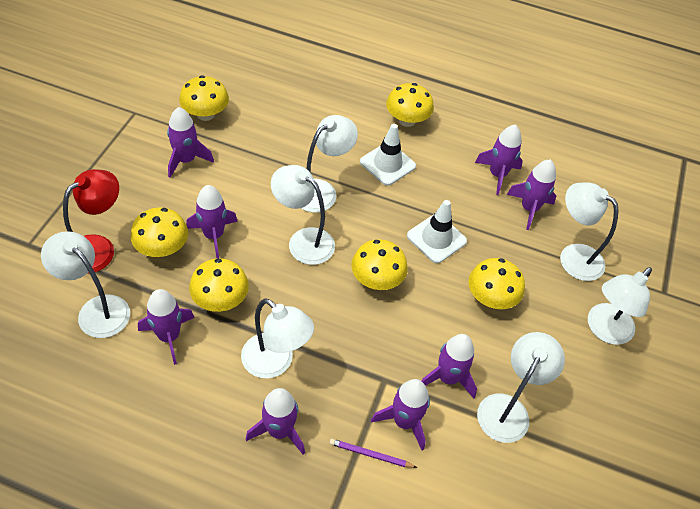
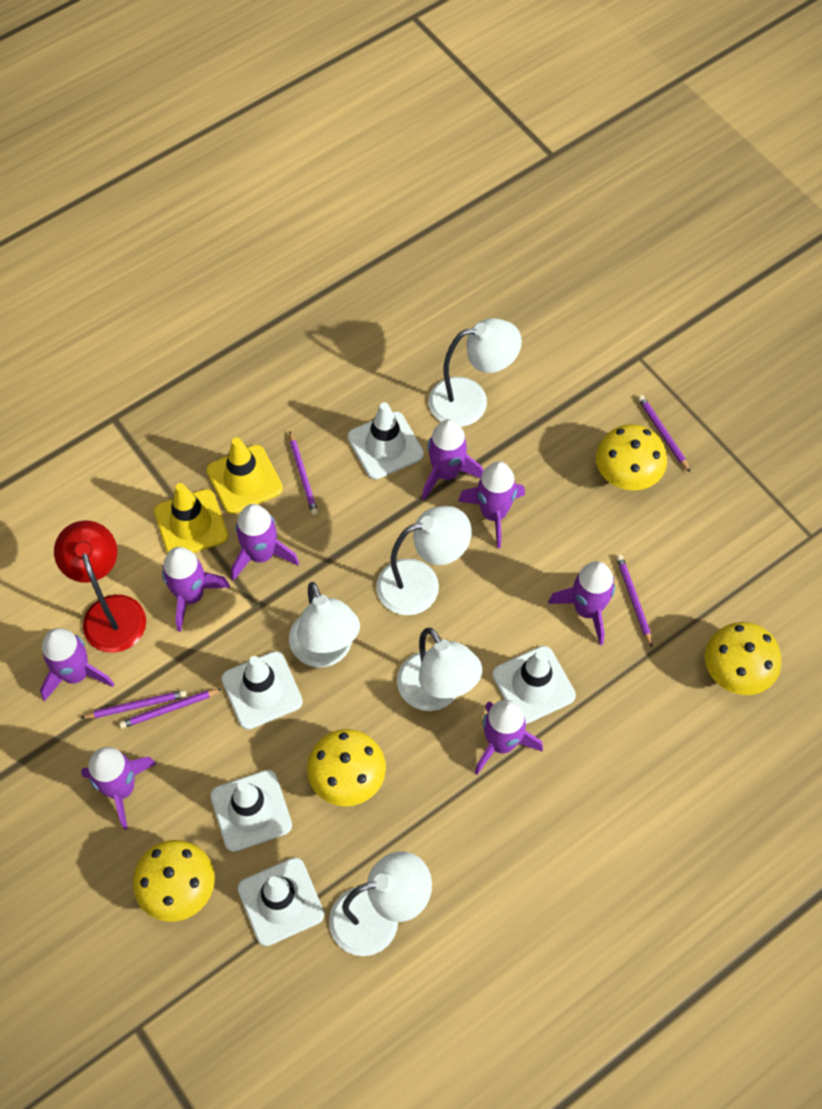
purple pencil: 1 -> 5
white lamp: 7 -> 5
white traffic cone: 2 -> 5
yellow mushroom: 6 -> 4
yellow traffic cone: 0 -> 2

